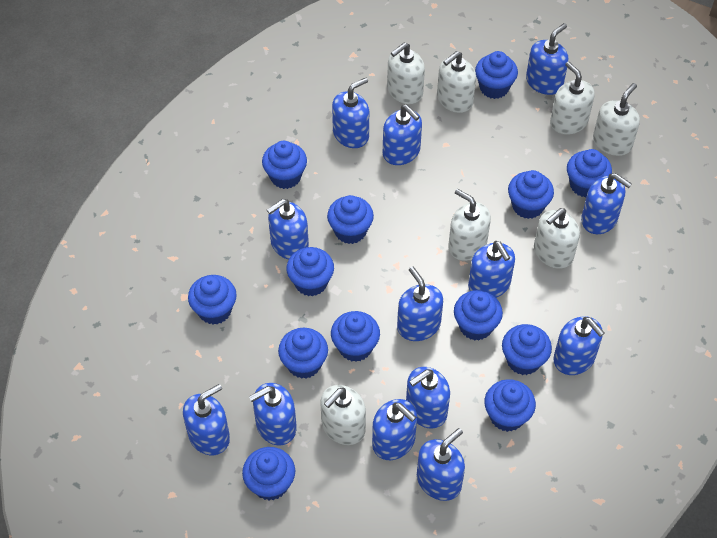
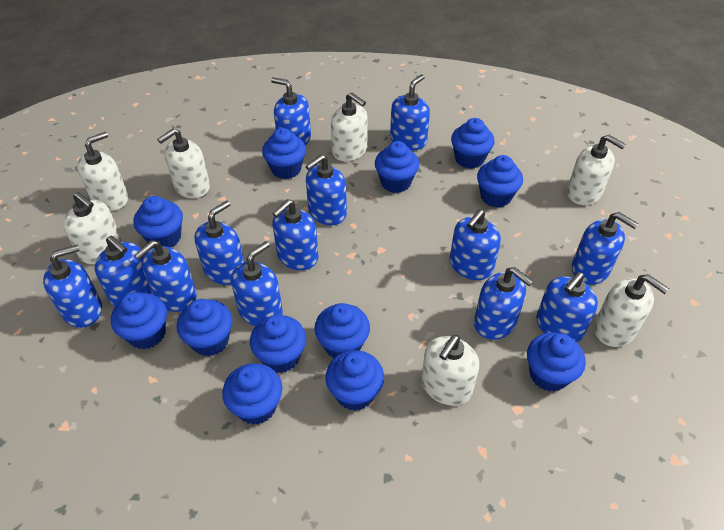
blue cupcake: 13 -> 12

